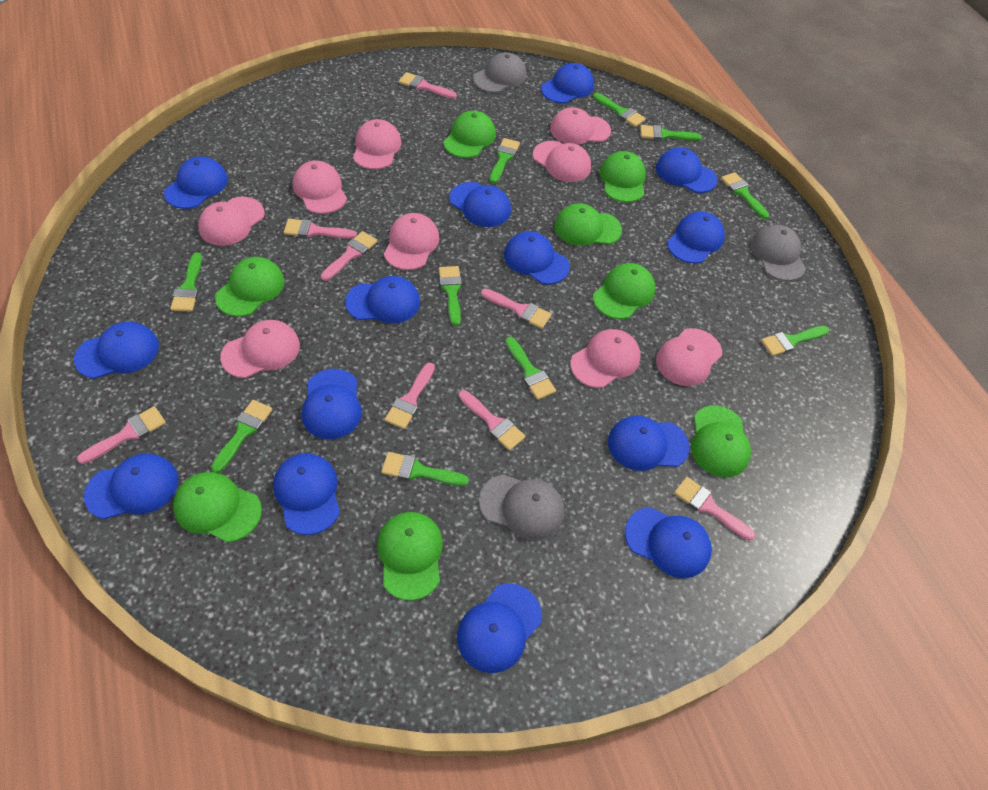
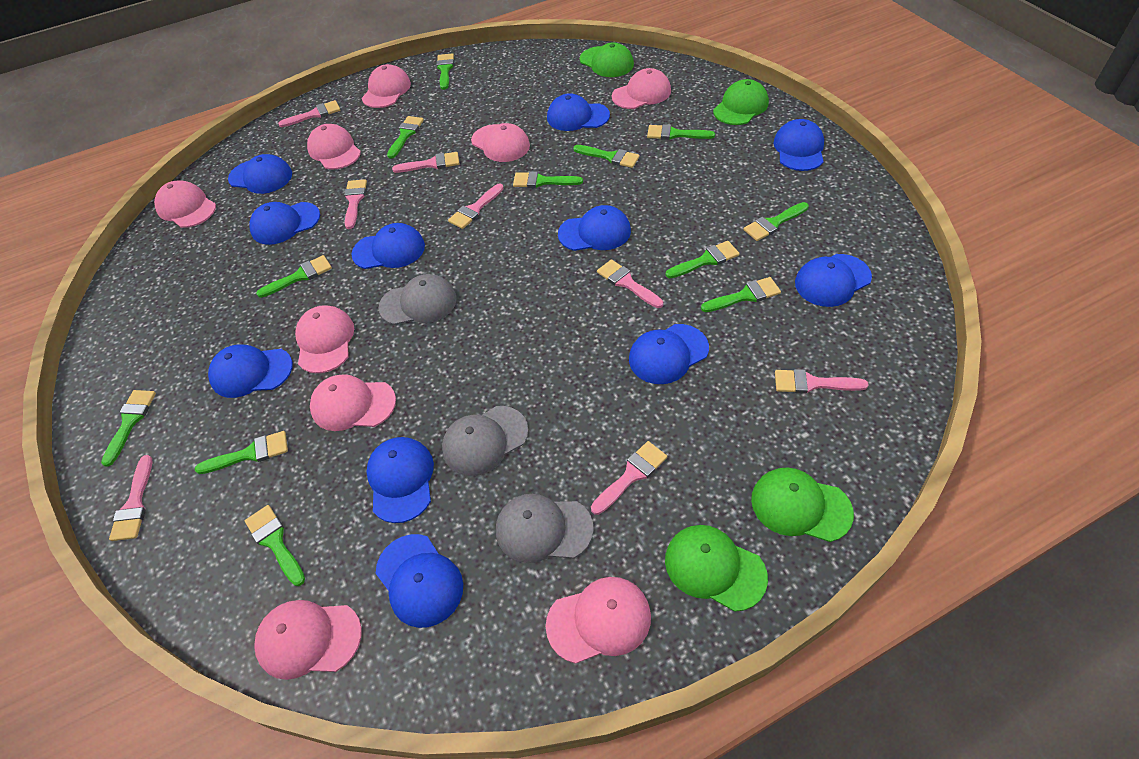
blue cap: 14 -> 11
green brush: 10 -> 12
green cap: 8 -> 4

